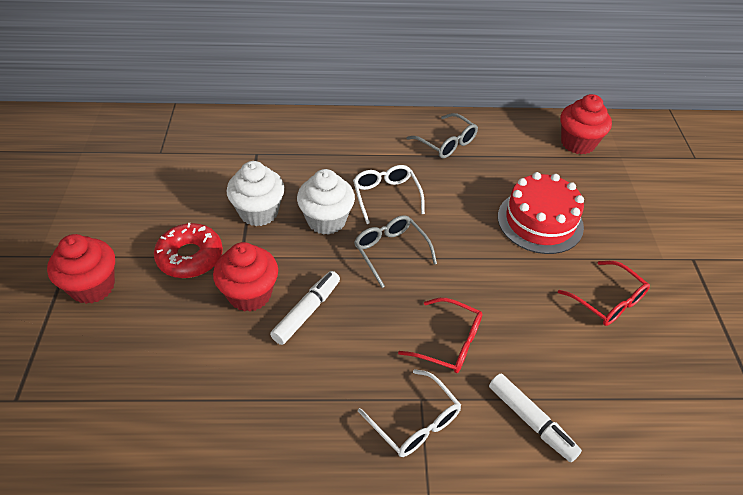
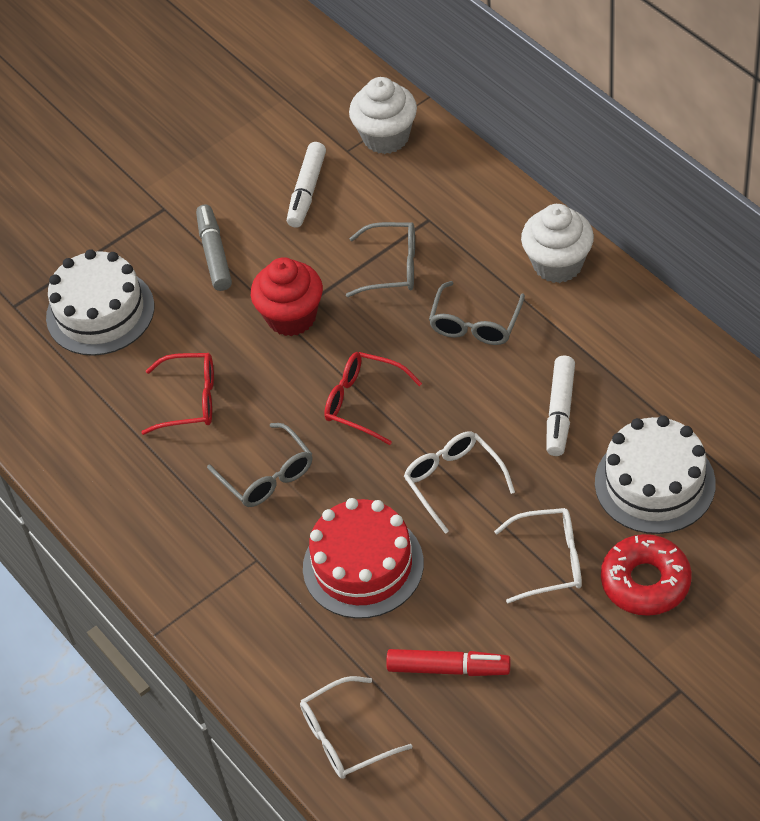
grey glasses: 2 -> 3
grey marker: 0 -> 1
red cupcake: 3 -> 1
red marker: 0 -> 1
white cake: 0 -> 2
white glasses: 2 -> 3

